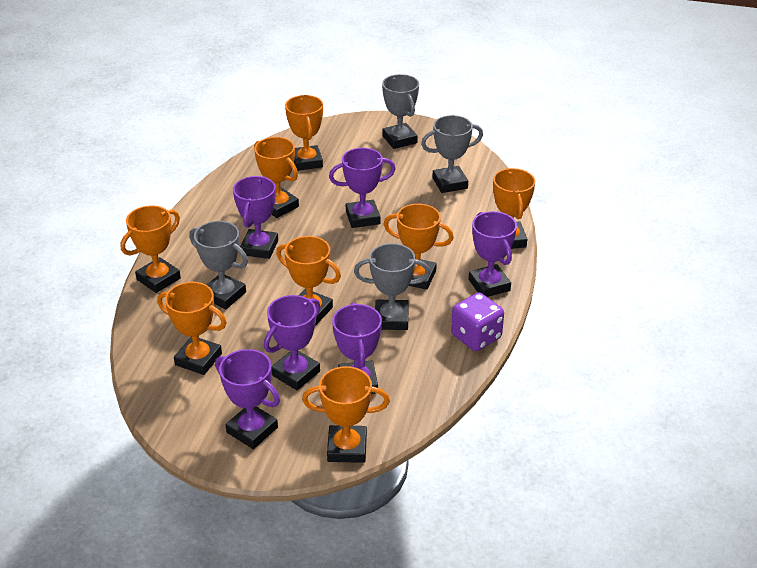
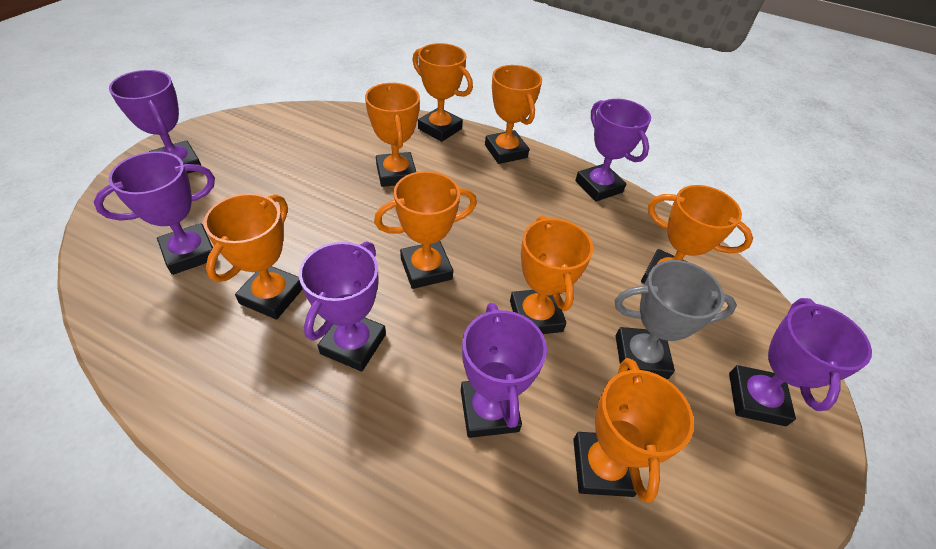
grey trophy: 4 -> 1
purple dice: 1 -> 0

